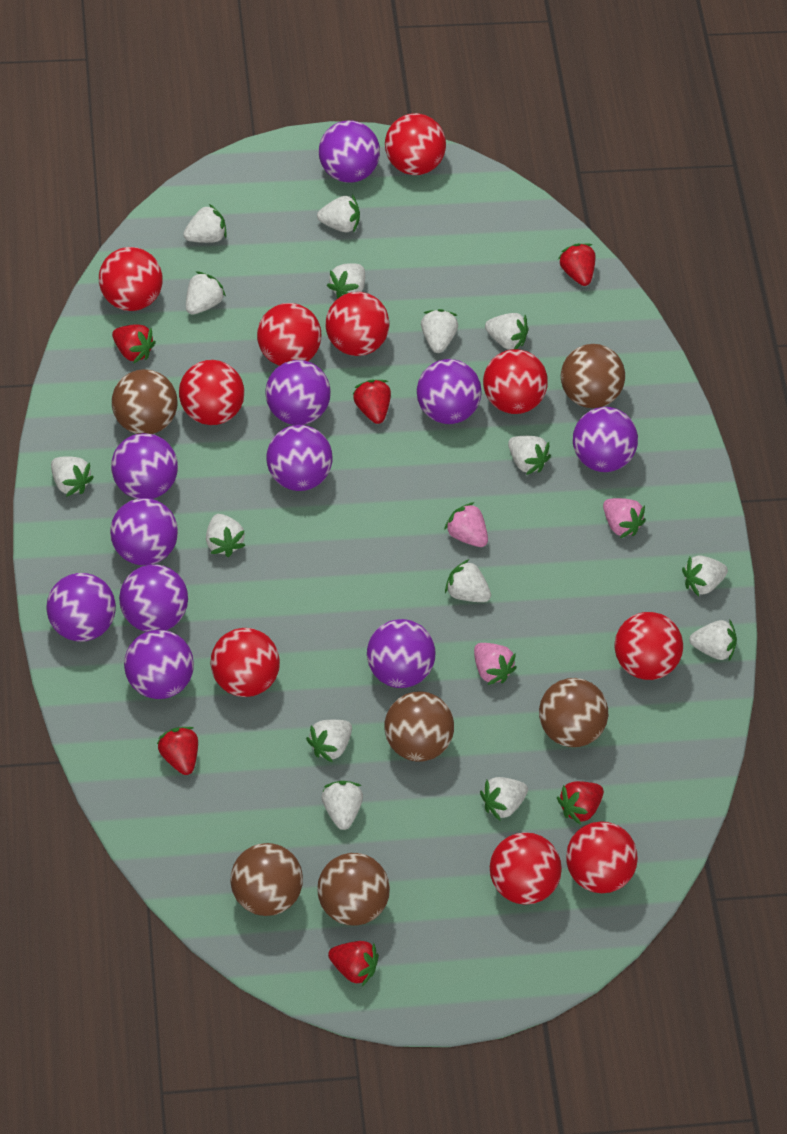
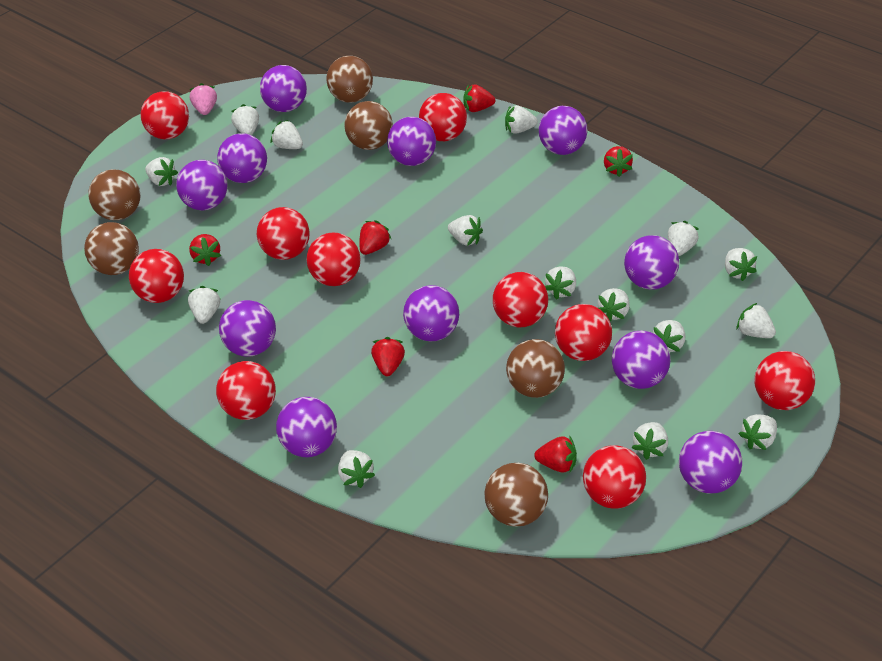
pink strawberry: 3 -> 1

